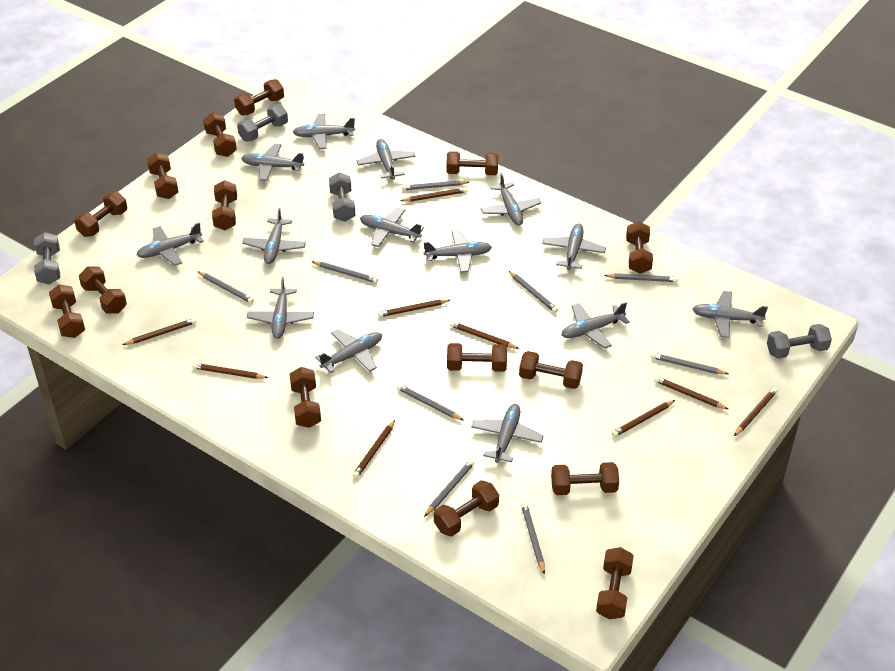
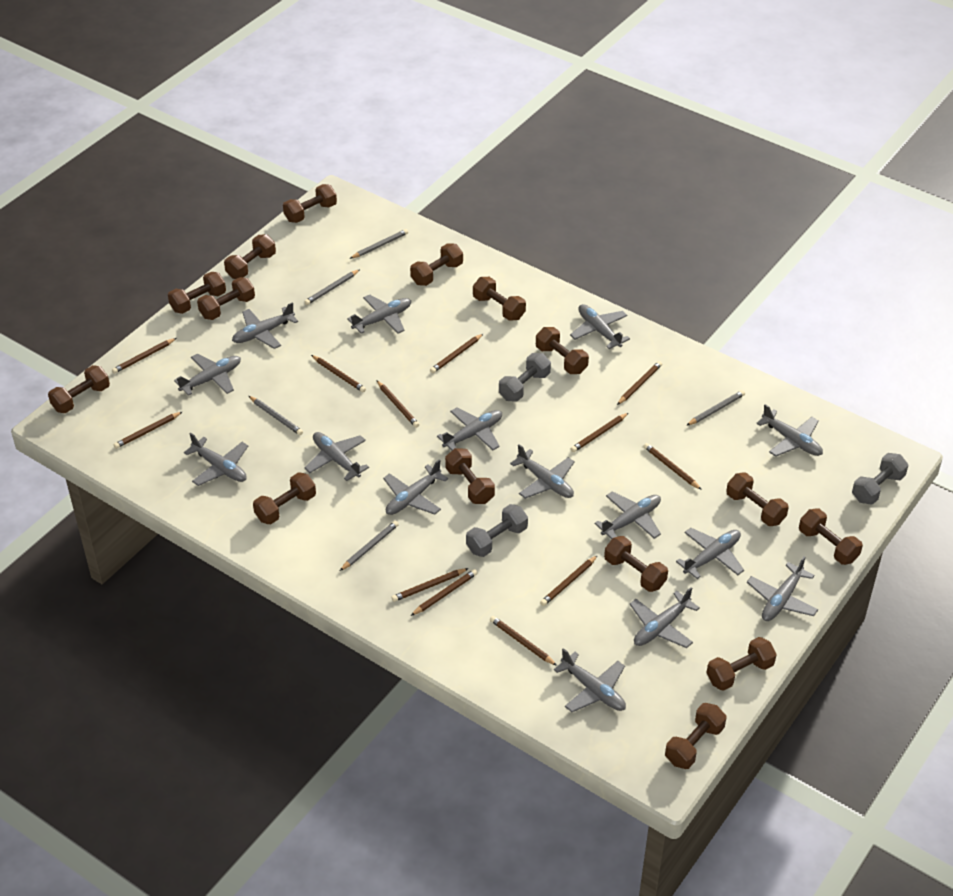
brown pencil: 9 -> 12
grey dumbbell: 4 -> 3
grey pencil: 9 -> 5
grey plane: 14 -> 15

